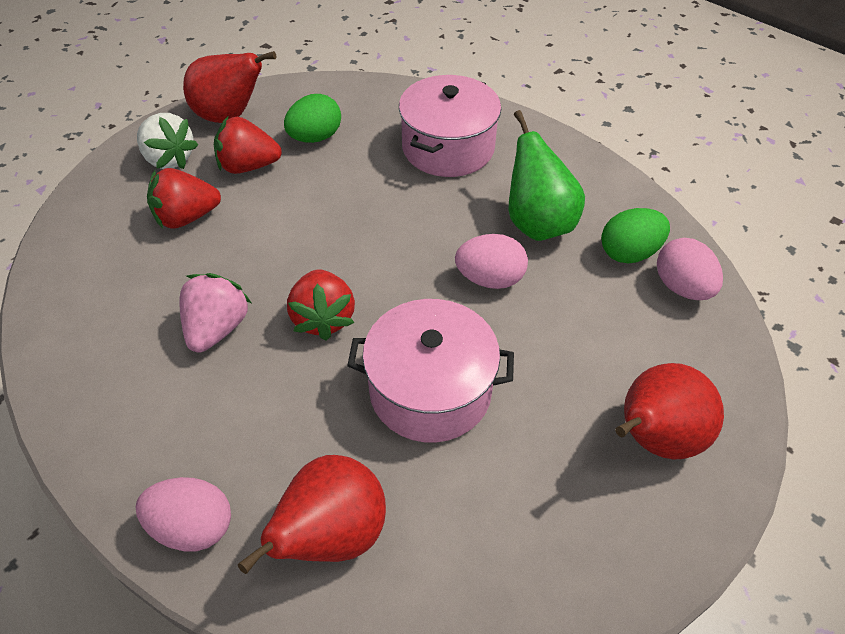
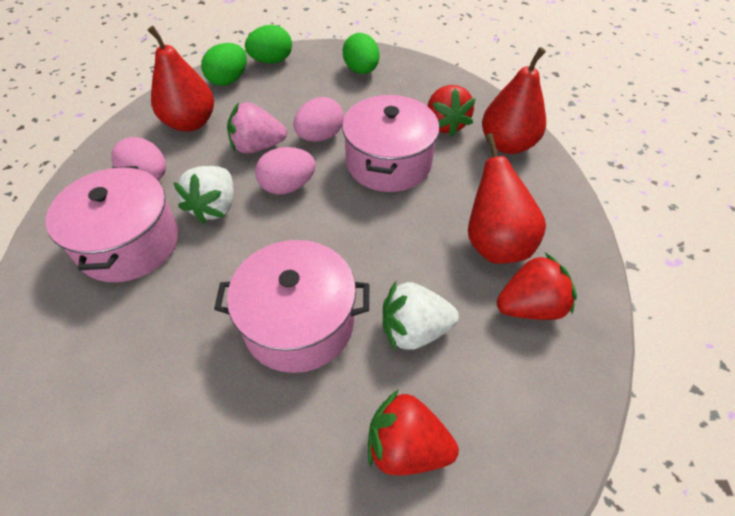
green egg: 2 -> 3
green pear: 1 -> 0
pink pot: 2 -> 3
white strawberry: 1 -> 2

